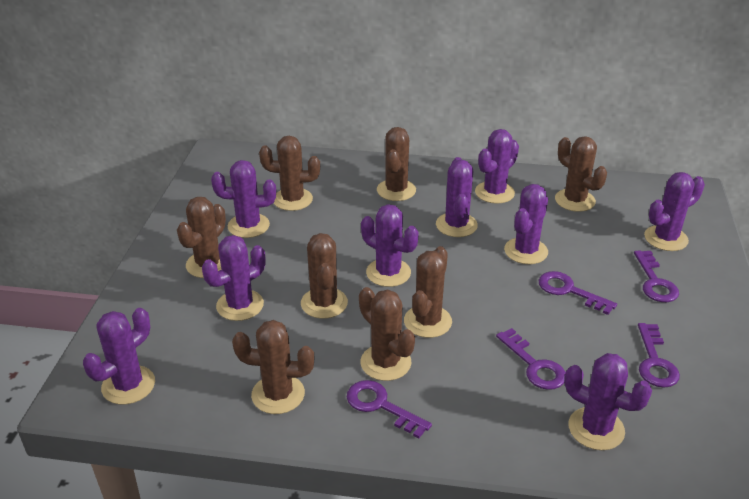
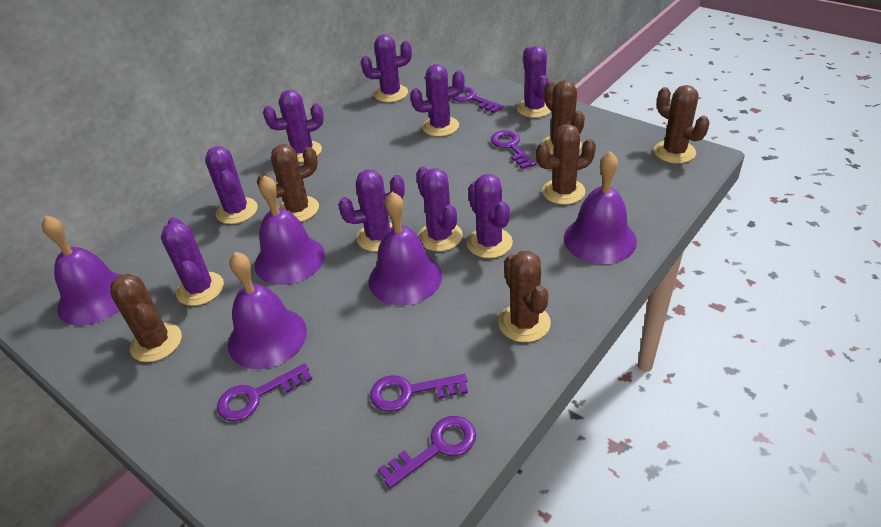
brown cactus: 8 -> 6
purple bell: 0 -> 5

